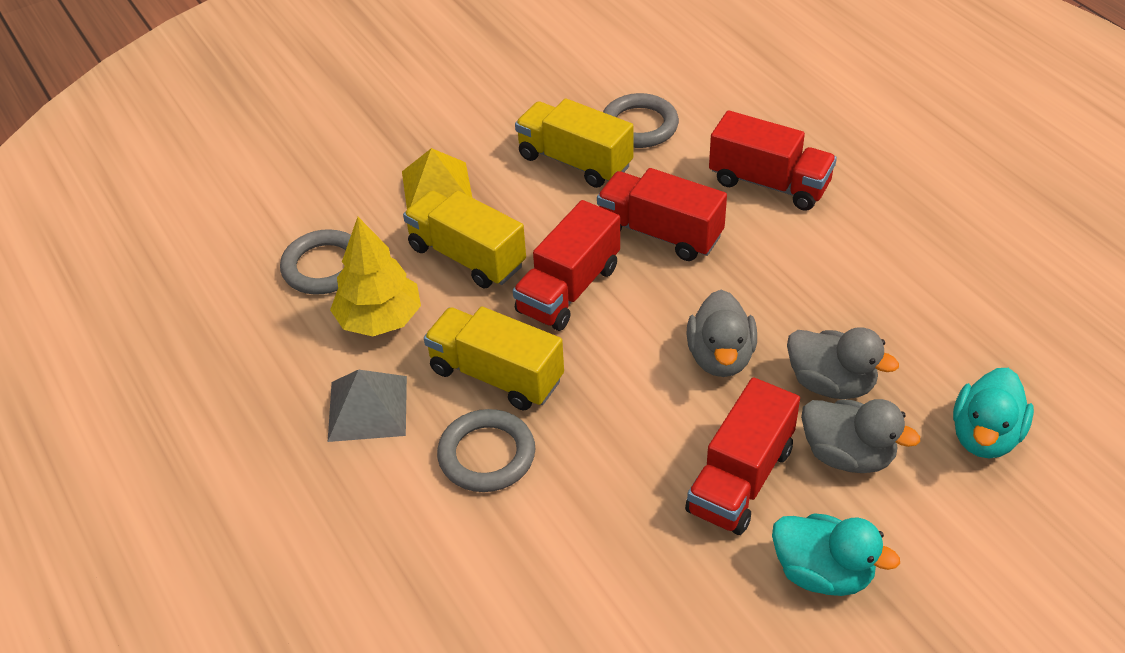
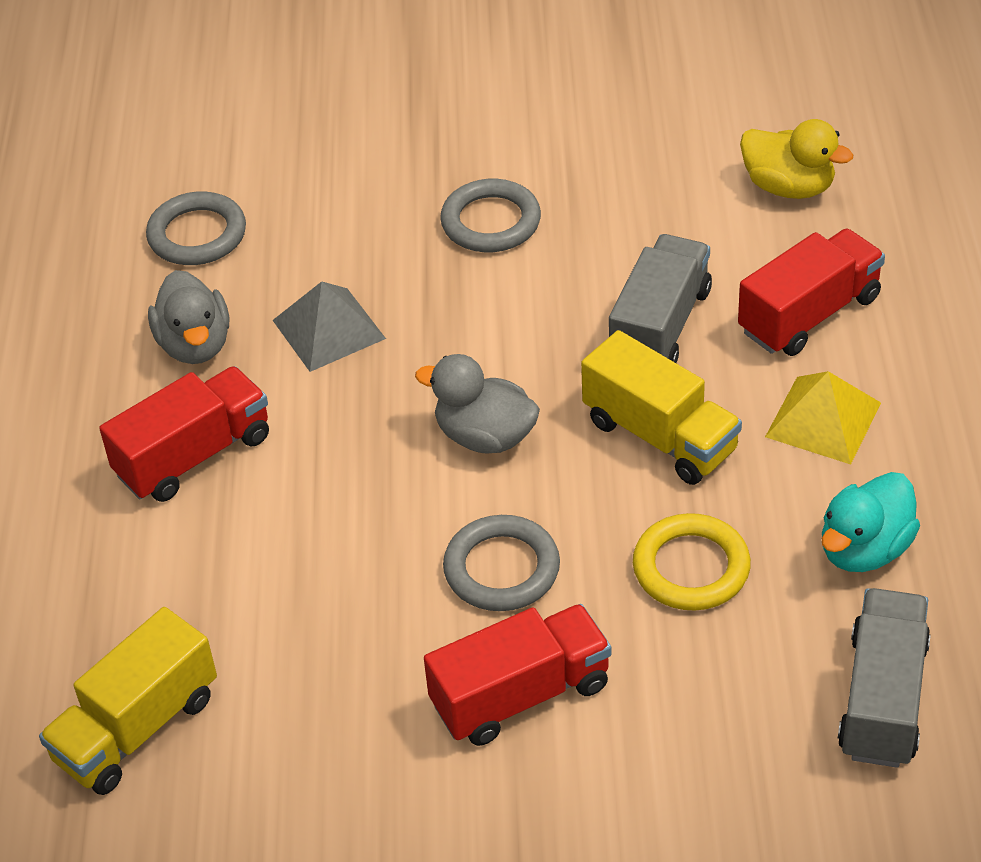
grey duck: 3 -> 2
grey truck: 0 -> 2
red truck: 4 -> 3
turquoise duck: 2 -> 1
yellow duck: 0 -> 1
yellow ring: 0 -> 1
yellow tree: 1 -> 0
yellow truck: 3 -> 2

